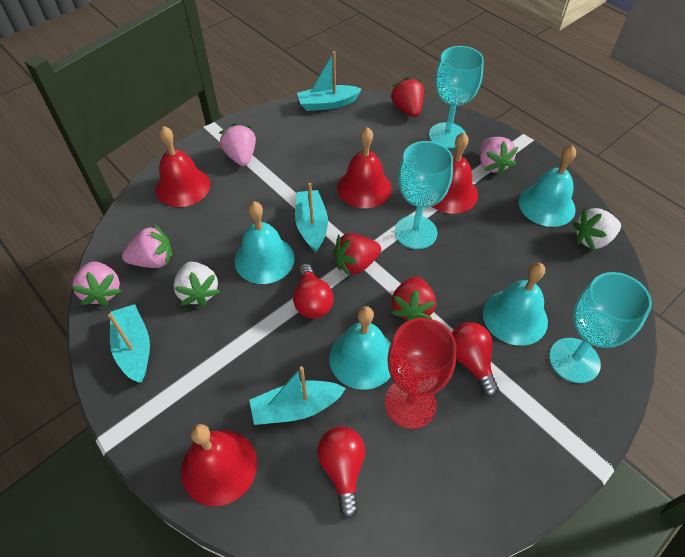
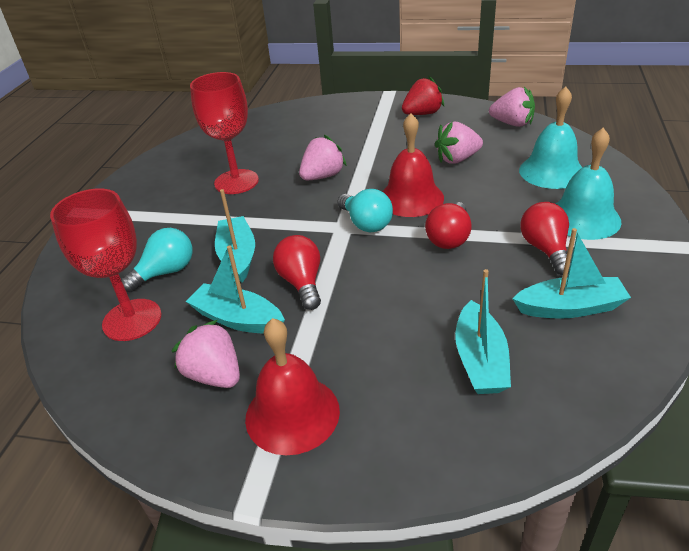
red bell: 4 -> 2
red goblet: 1 -> 2
red strawberry: 3 -> 1
turquoise bell: 4 -> 2
turquoise goblet: 3 -> 0
turquoise light bulb: 0 -> 2
white strawberry: 2 -> 0

